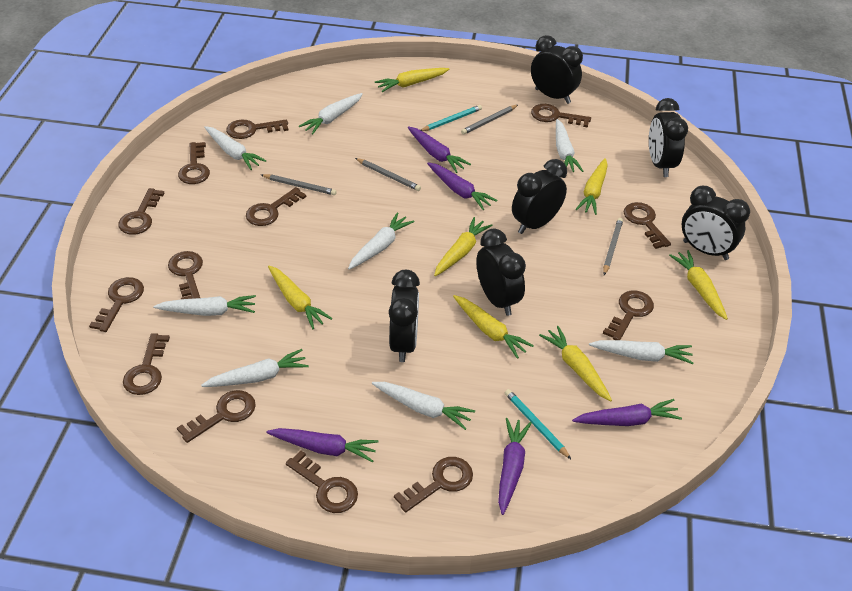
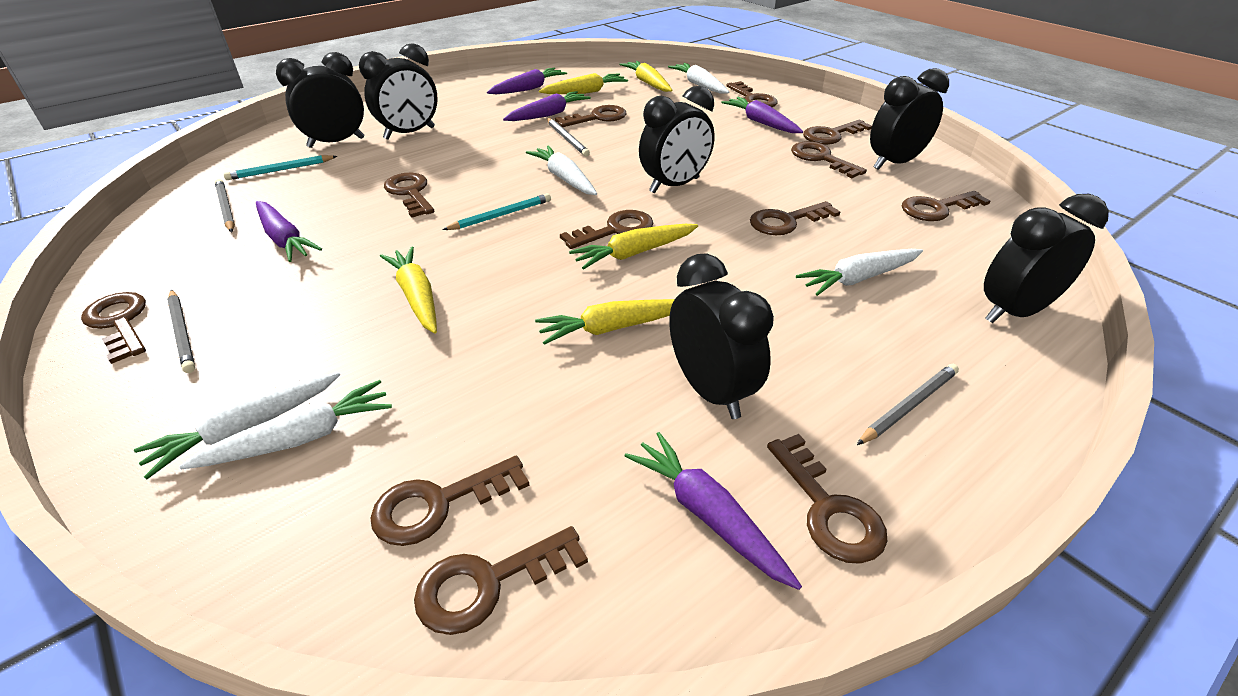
brown key: 13 -> 12
white carrot: 8 -> 5
yellow carrot: 7 -> 5

